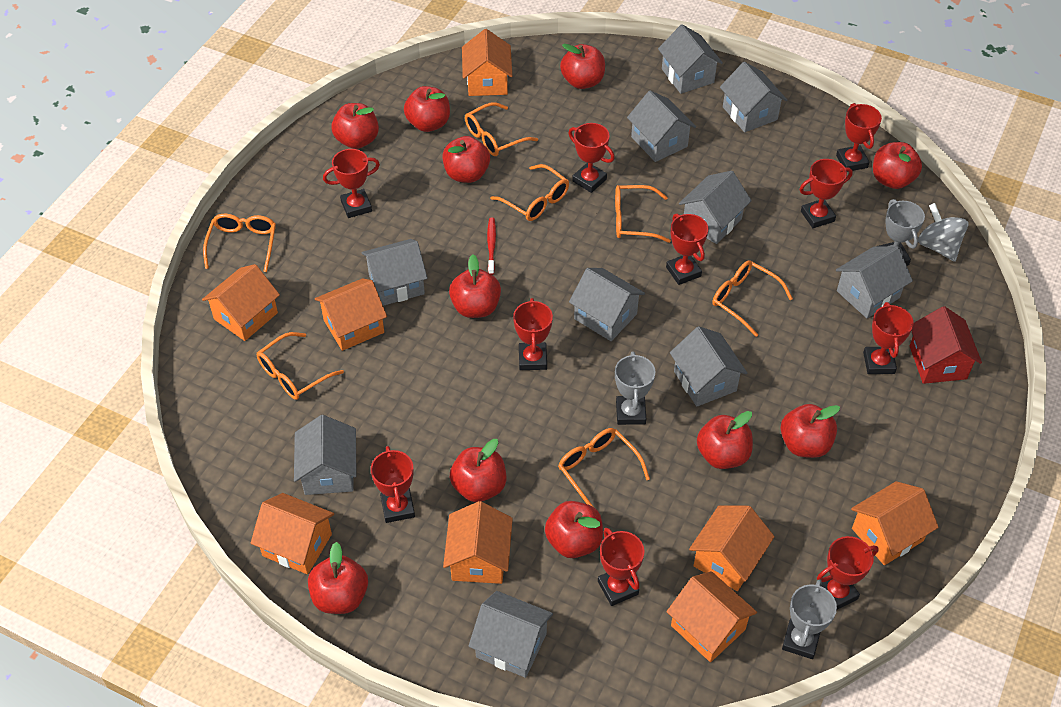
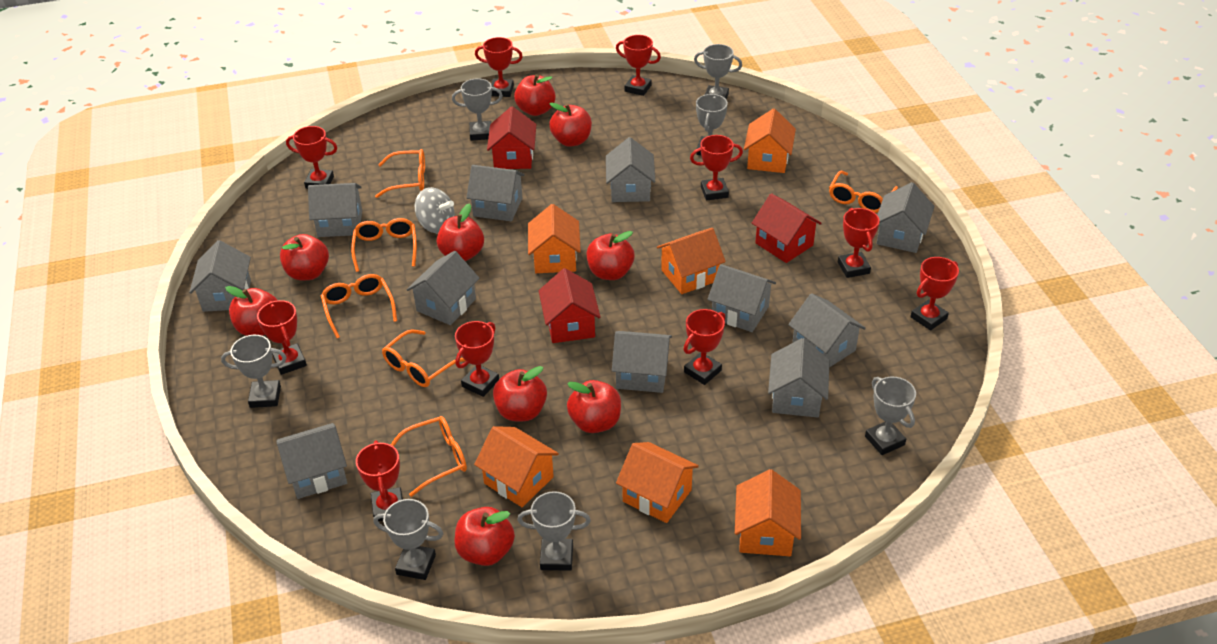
grey house: 10 -> 11
grey trophy: 3 -> 7
orange glasses: 7 -> 6
orange house: 8 -> 6
red apple: 11 -> 9
red house: 1 -> 3
red toothbrush: 1 -> 0

